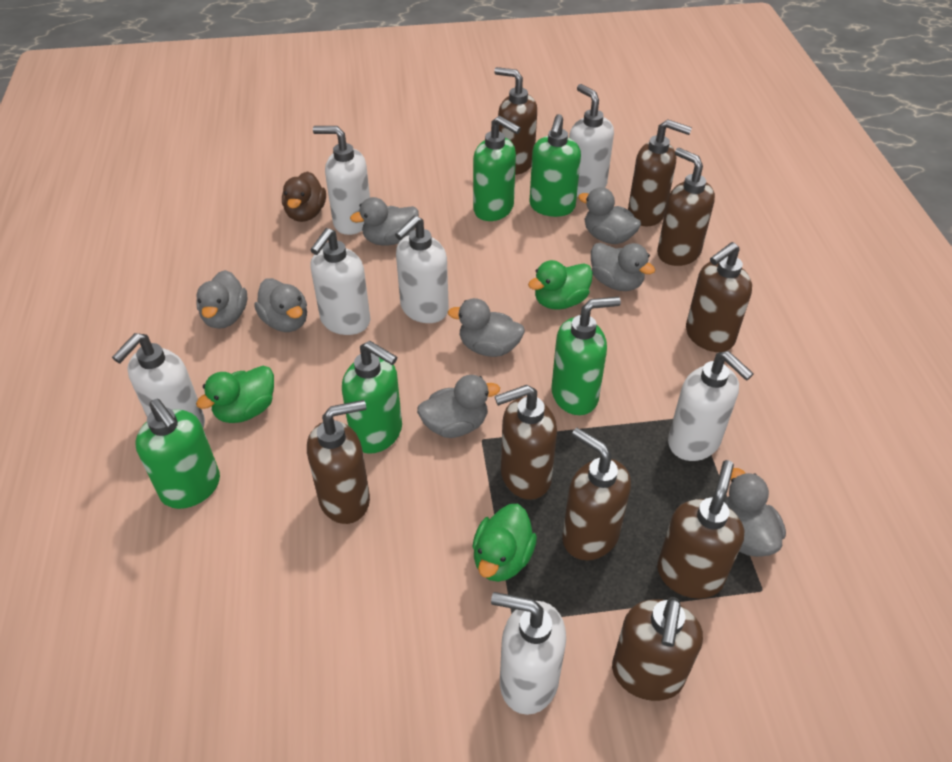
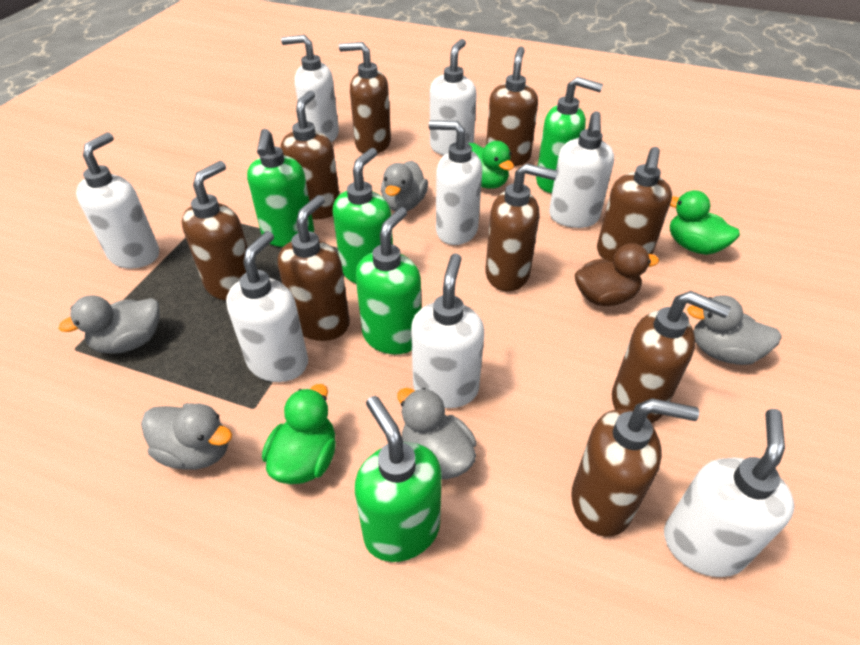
grey duck: 8 -> 5
white soap dispenser: 7 -> 8

